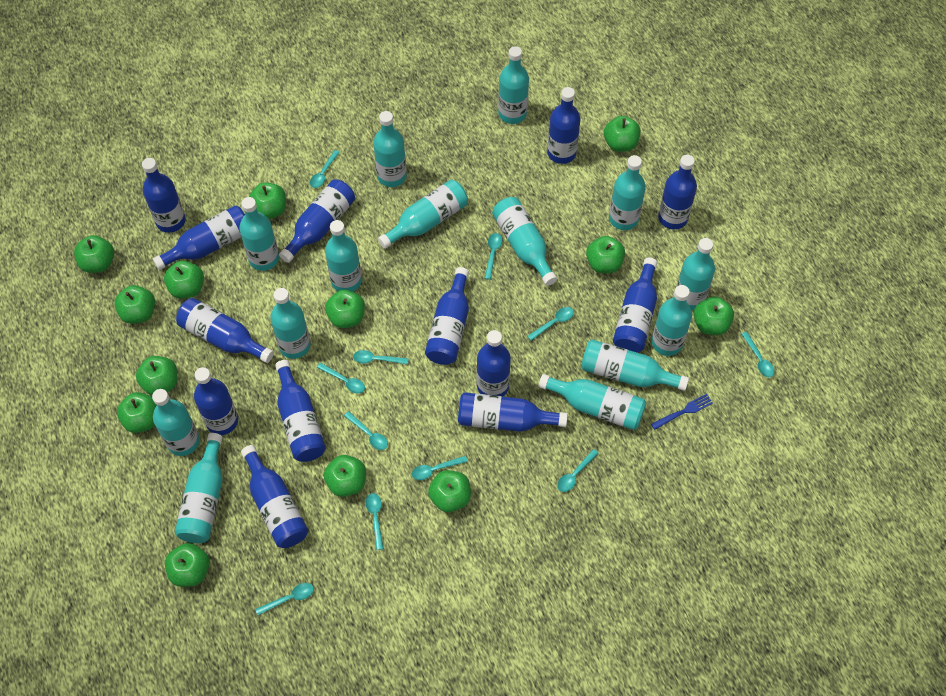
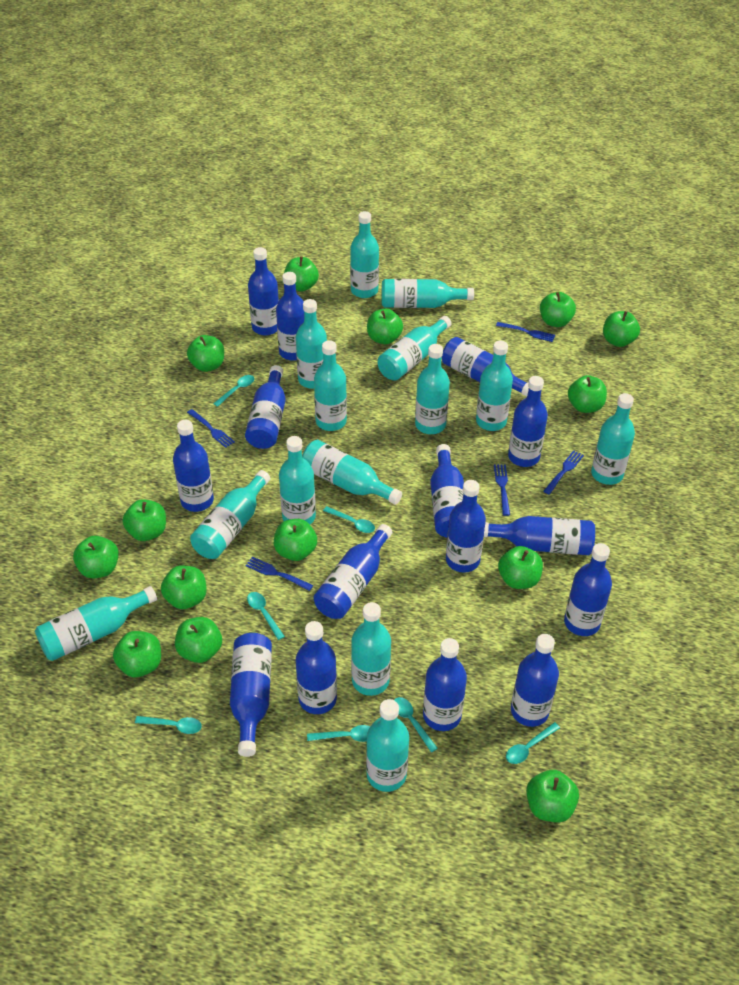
blue bottle: 13 -> 15
blue fork: 1 -> 5
green apple: 13 -> 14
turquoise spoon: 11 -> 7

